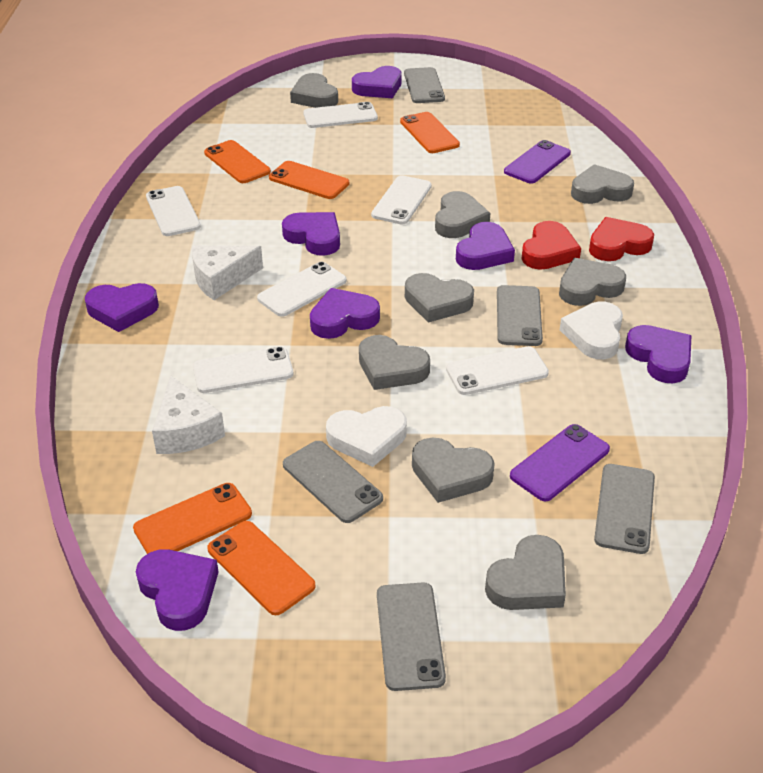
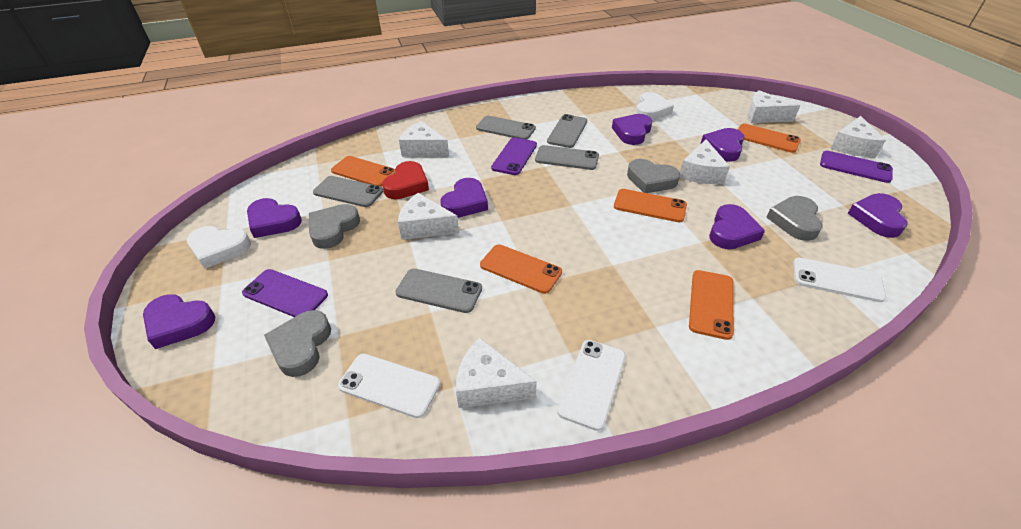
grey heart: 8 -> 4
purple phone: 2 -> 3
red heart: 2 -> 1
white cheese: 2 -> 6
white phone: 6 -> 3

